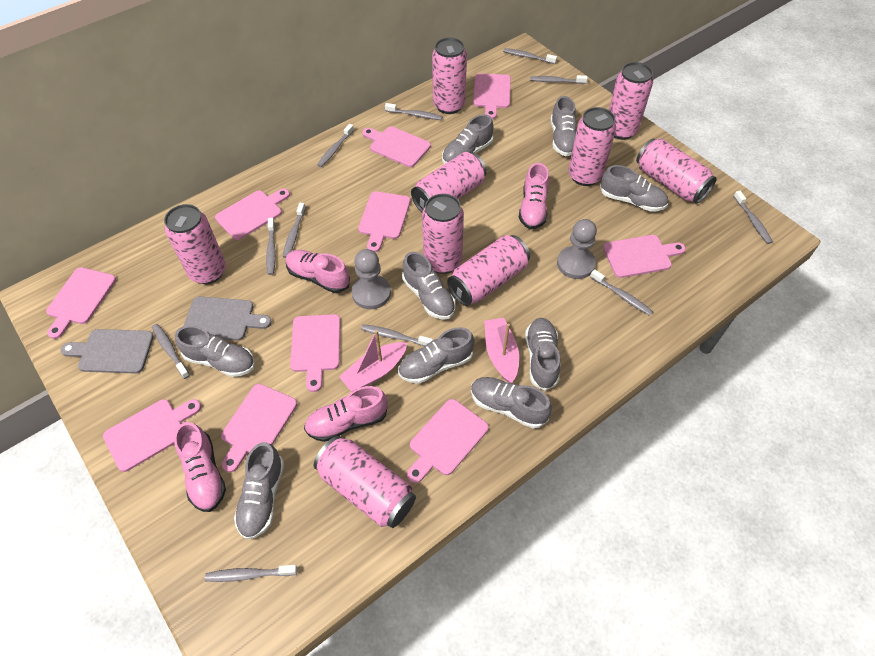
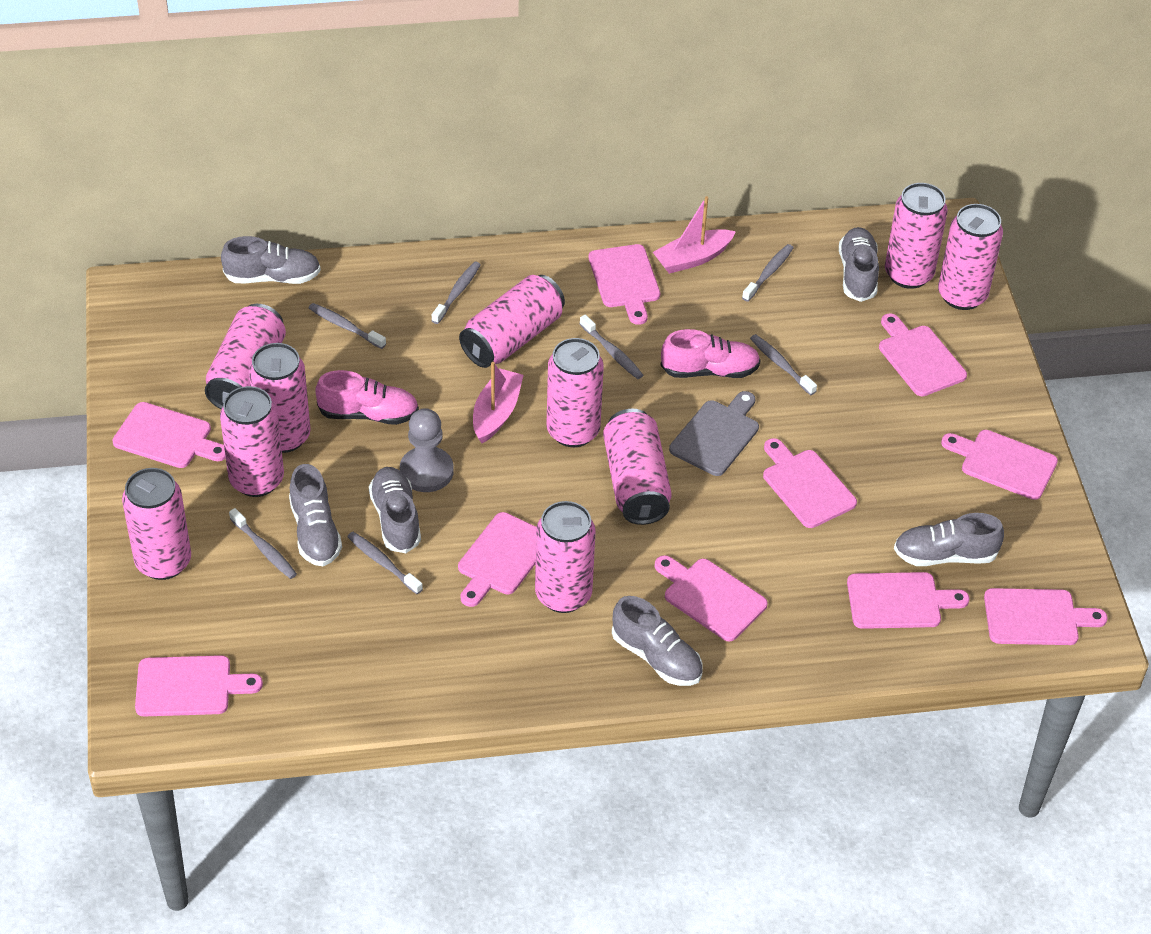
grey cutting board: 2 -> 1
grey pawn: 2 -> 1
grey shoe: 9 -> 6
grey toothbrush: 11 -> 7
pink can: 9 -> 10
pink shoe: 4 -> 2

